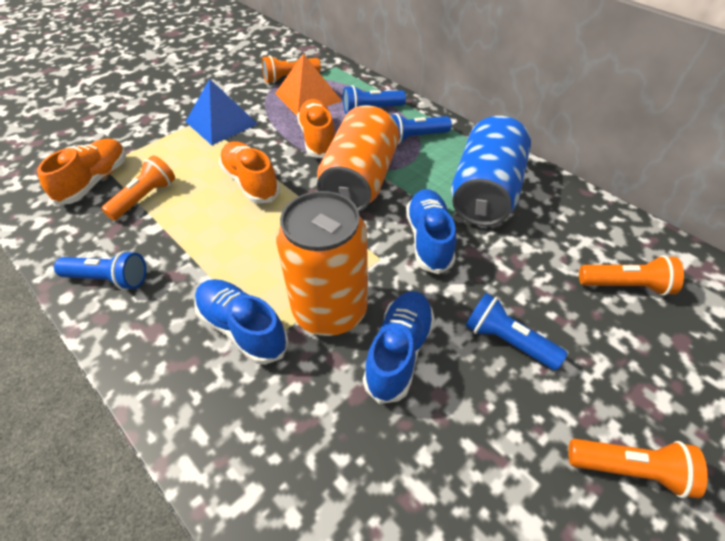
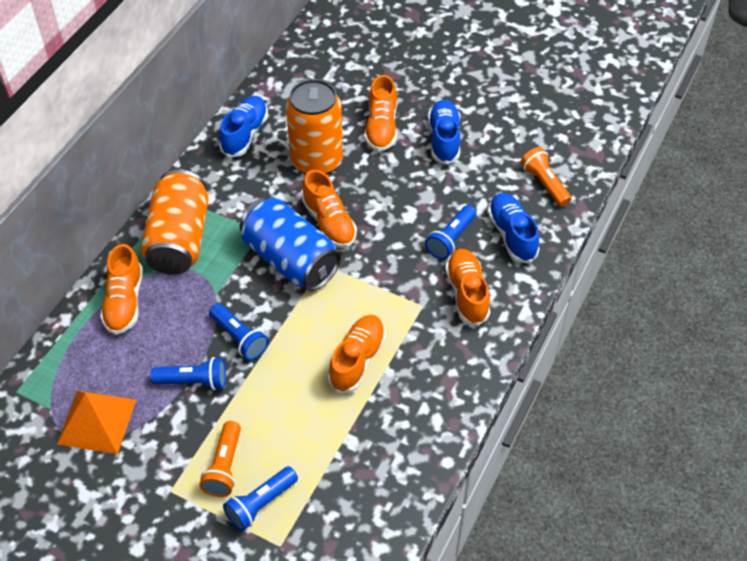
blue pyramid: 1 -> 0
orange flashlight: 4 -> 2
orange shoe: 3 -> 5

